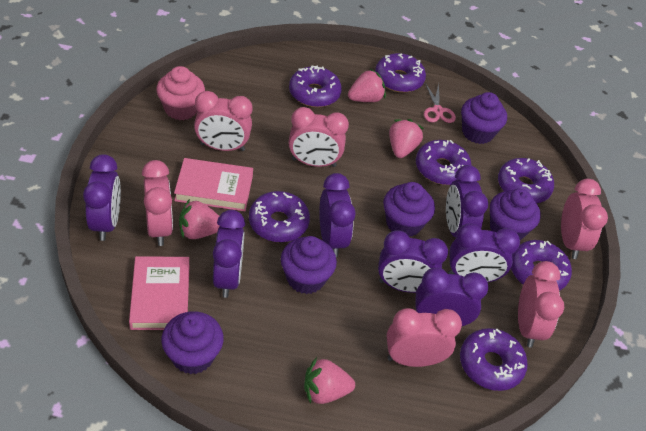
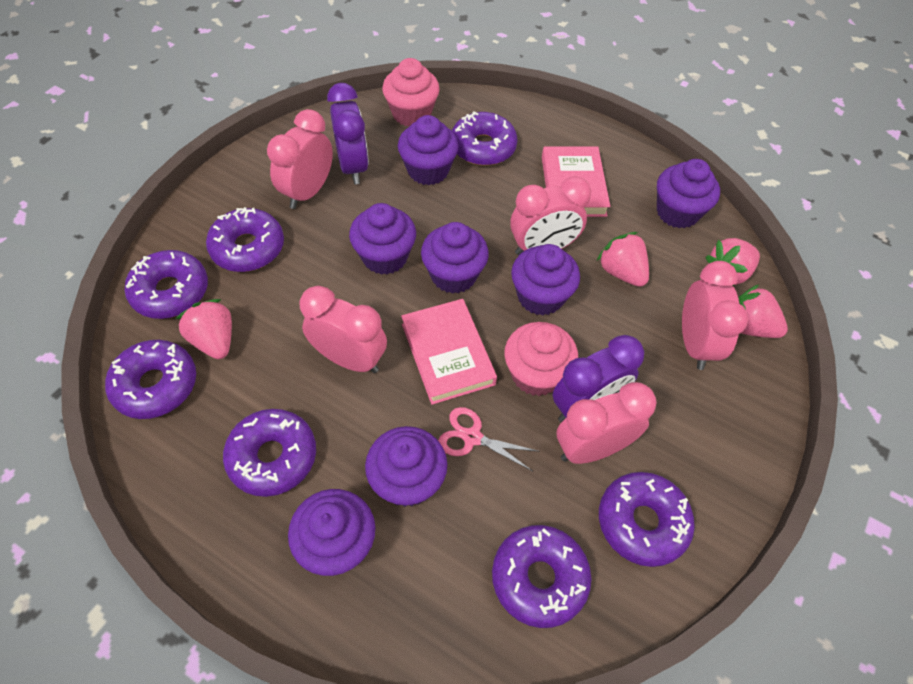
pink clock: 6 -> 5
pink cupcake: 1 -> 2
purple clock: 7 -> 2
purple cupcake: 5 -> 7

